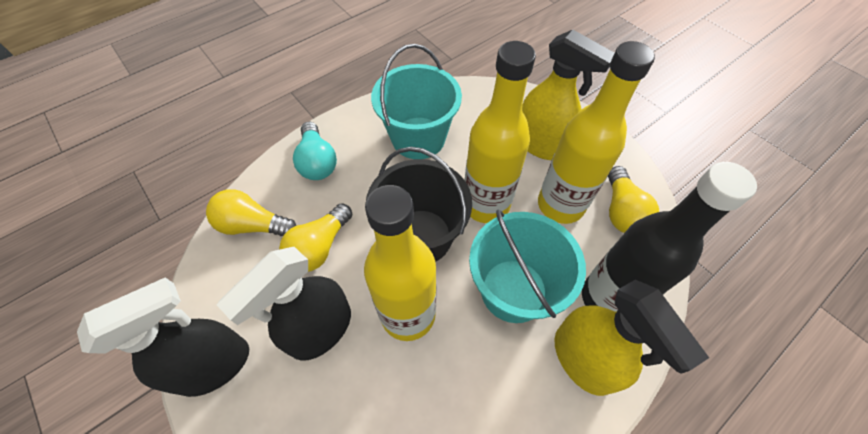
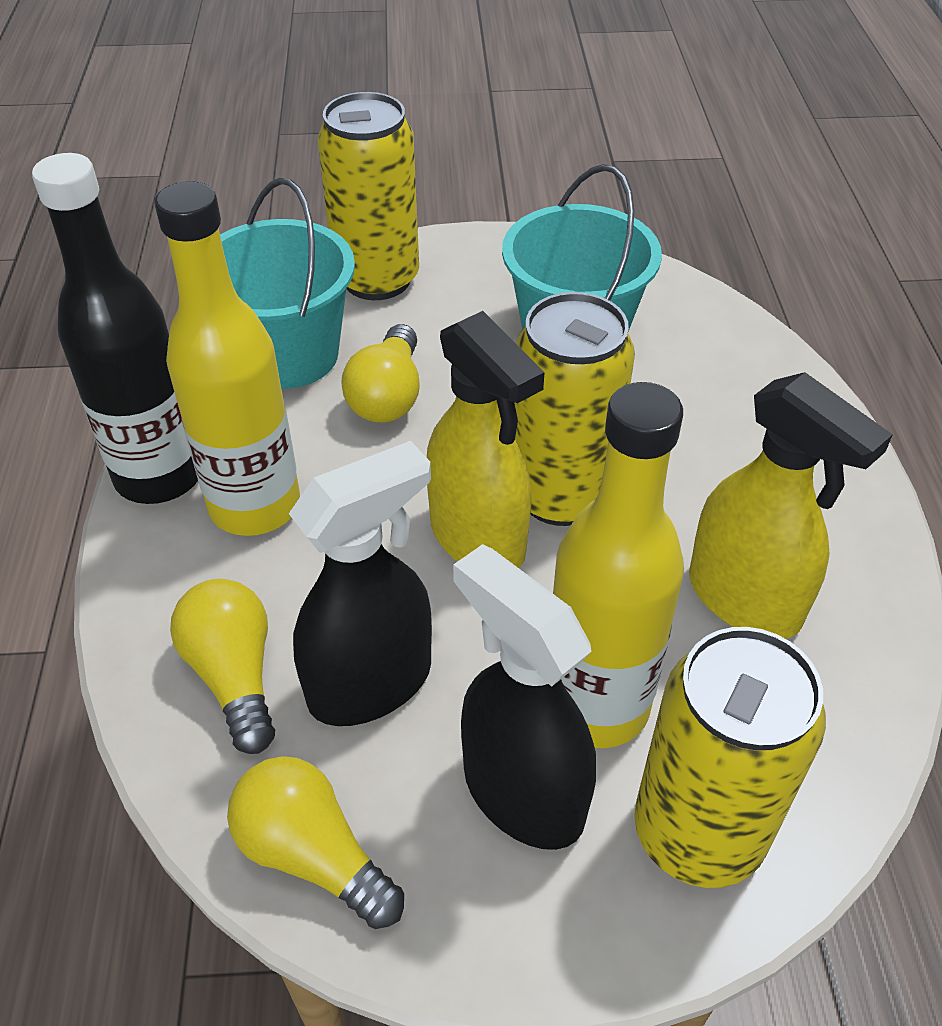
black bucket: 1 -> 0
turquoise light bulb: 1 -> 0
yellow bottle: 3 -> 2
yellow can: 0 -> 3

